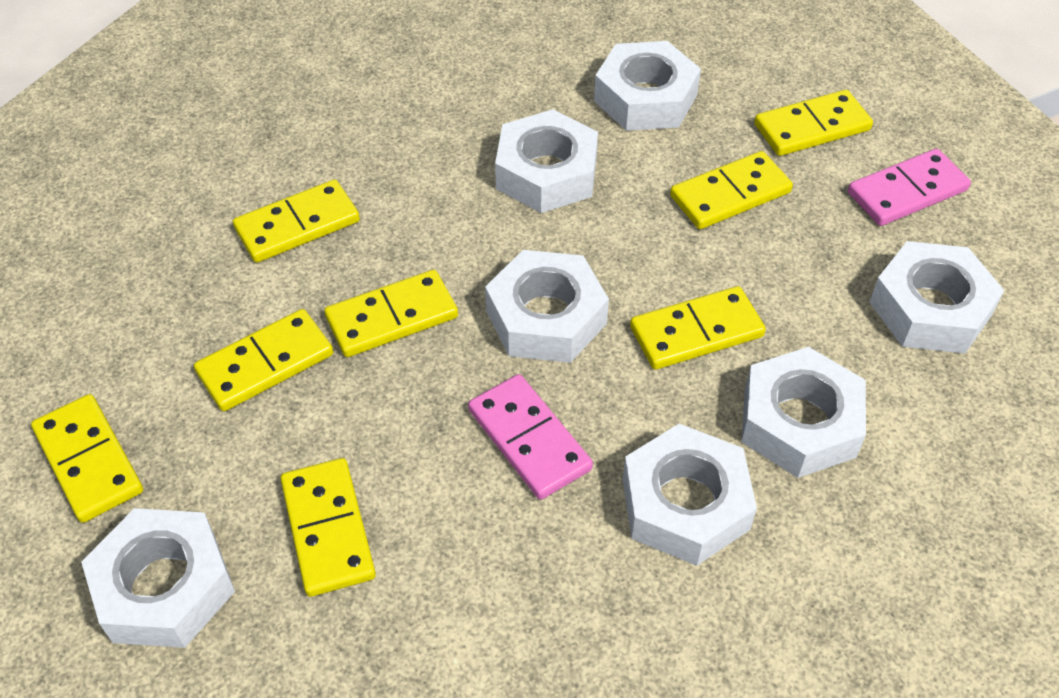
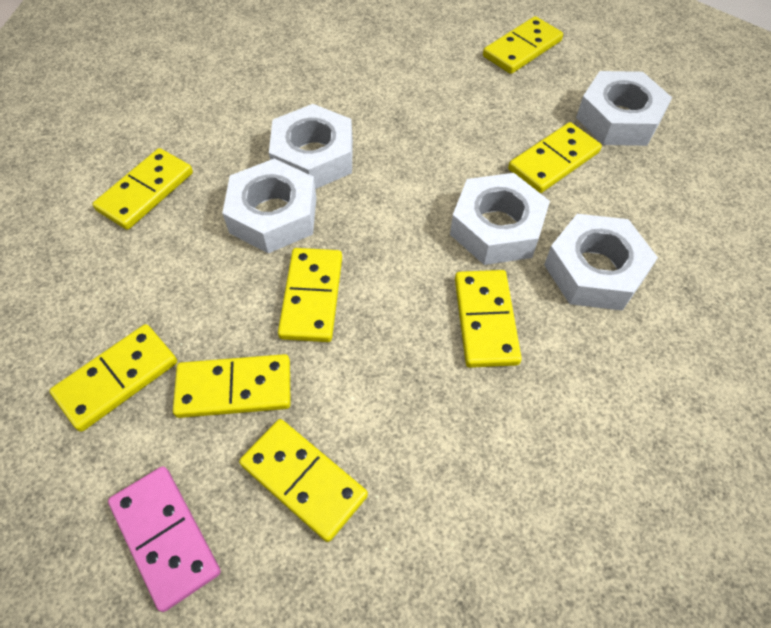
pink domino: 2 -> 1
white nut: 7 -> 5

